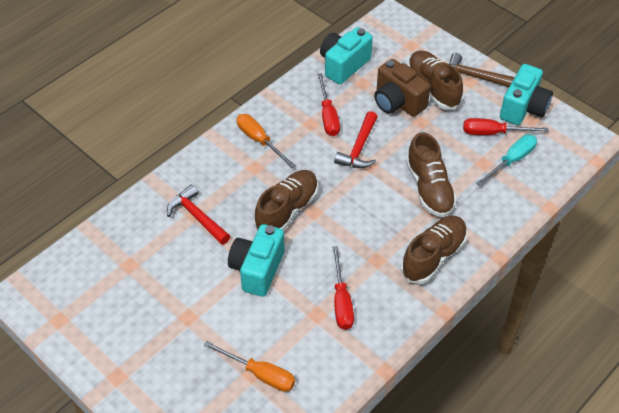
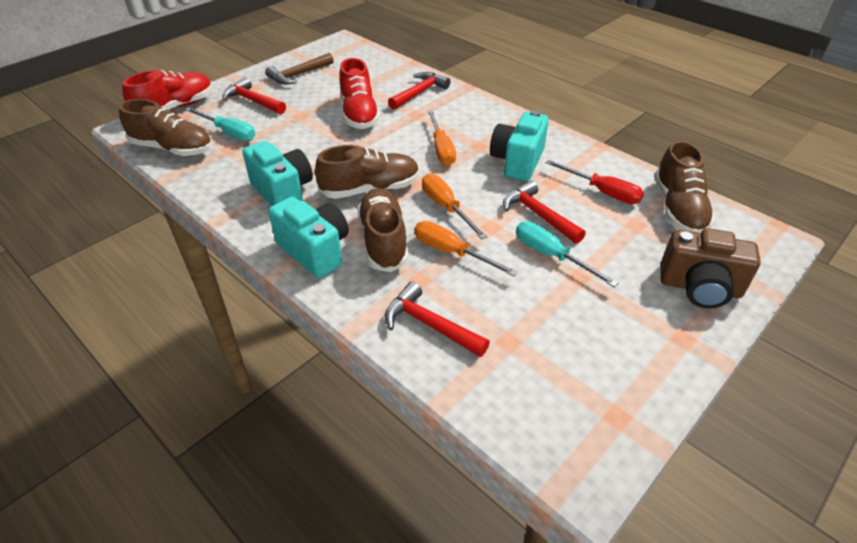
orange screwdriver: 2 -> 3
red hammer: 2 -> 4
red screwdriver: 3 -> 1
red shoe: 0 -> 2
turquoise screwdriver: 1 -> 2

